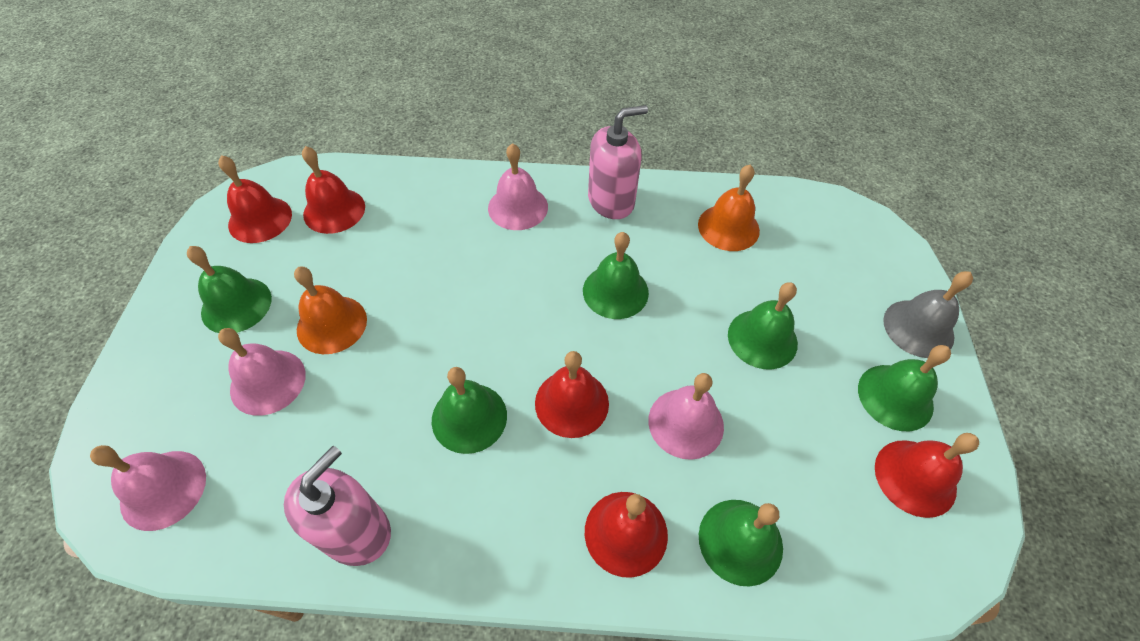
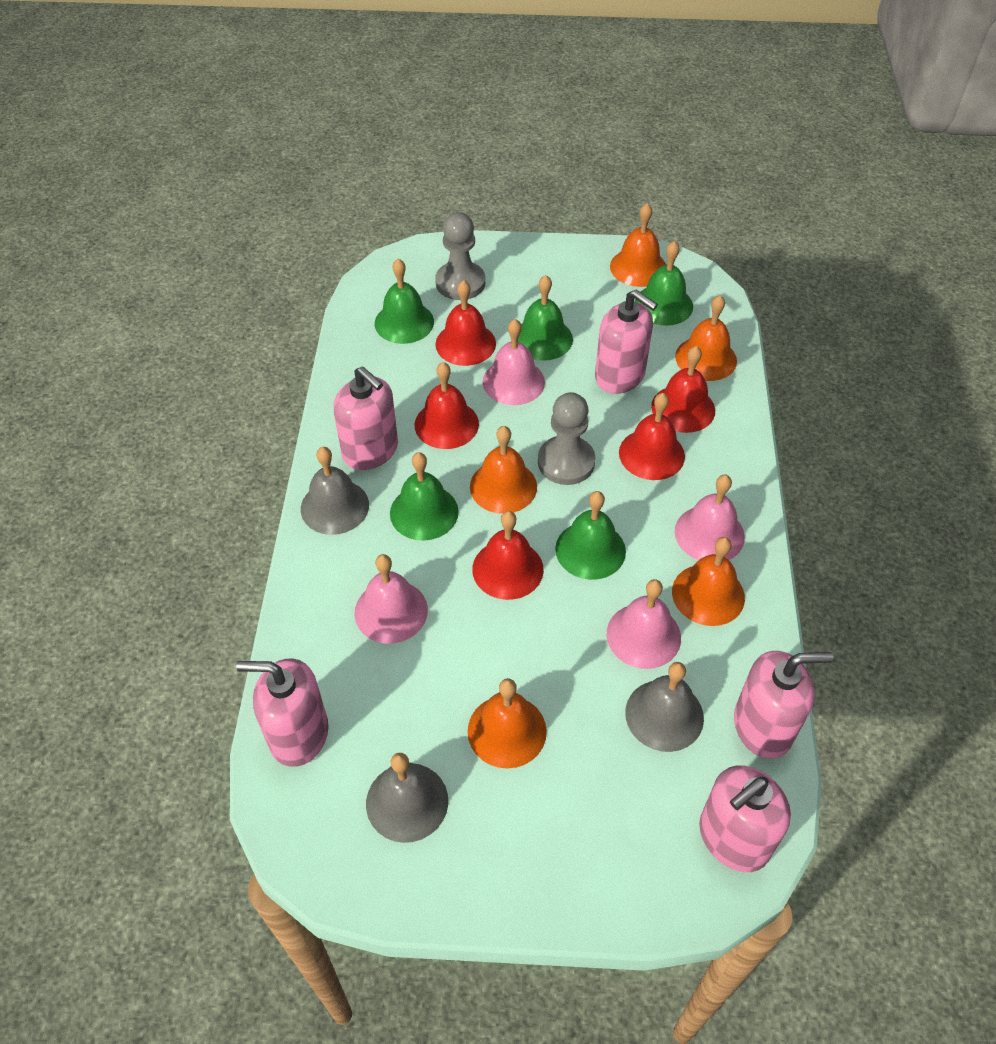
green bell: 6 -> 5
grey bell: 1 -> 3
grey pawn: 0 -> 2
orange bell: 2 -> 5
pink soap dispenser: 2 -> 5

